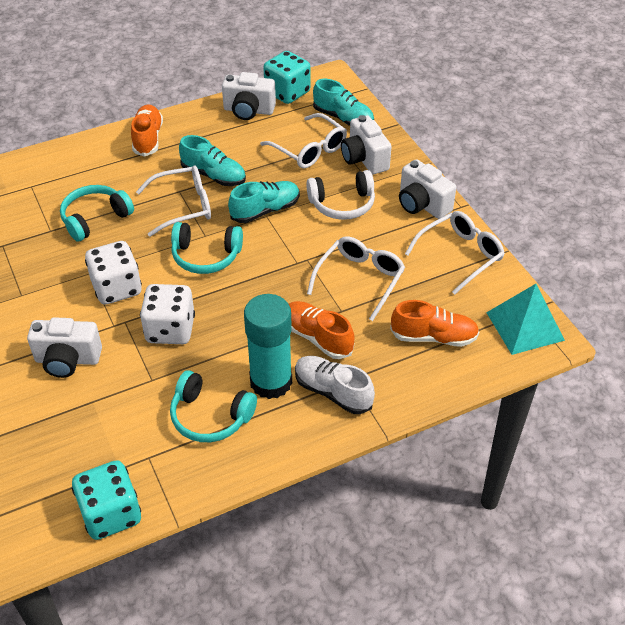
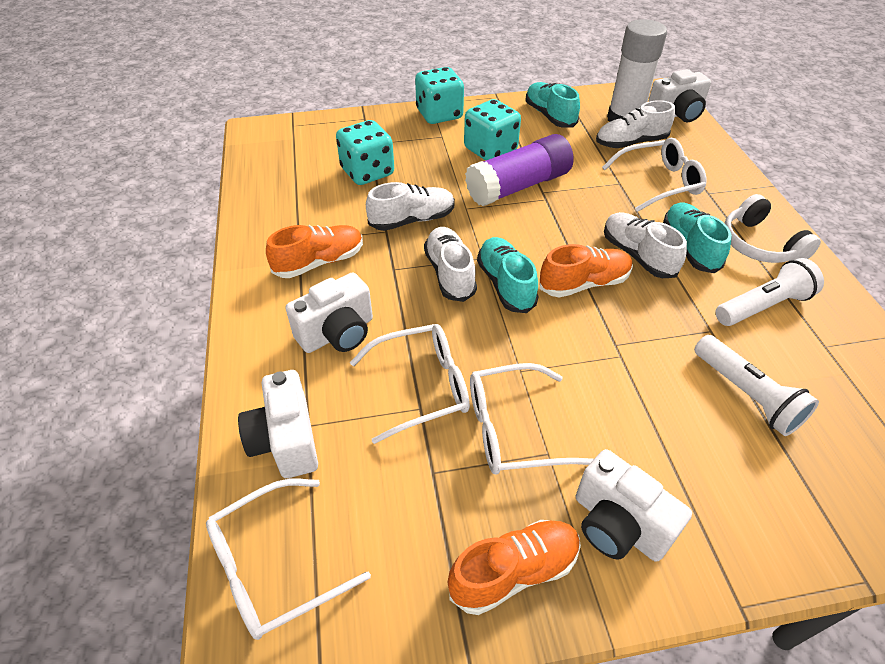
purple glue stick: 0 -> 1
turquoise dice: 2 -> 3
turquoise glue stick: 1 -> 0
turquoise headphones: 3 -> 0
turquoise pyramid: 1 -> 0
white dice: 2 -> 0
white flashlight: 0 -> 2
white glue stick: 0 -> 1
white shoe: 1 -> 4

